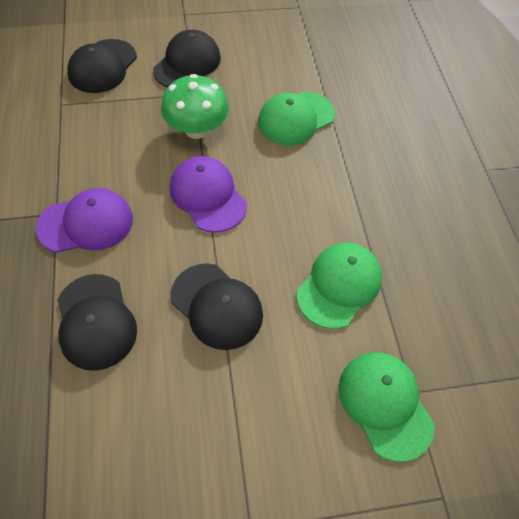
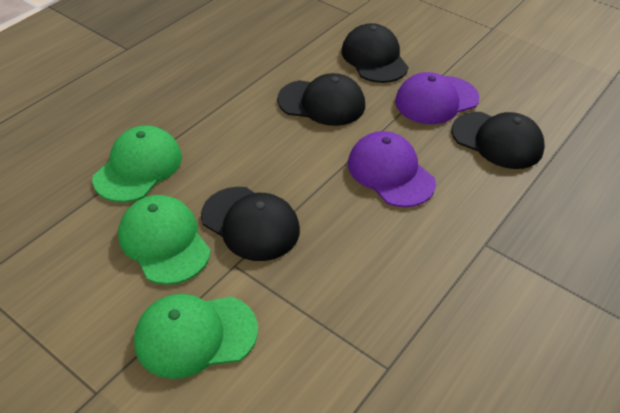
green mushroom: 1 -> 0

